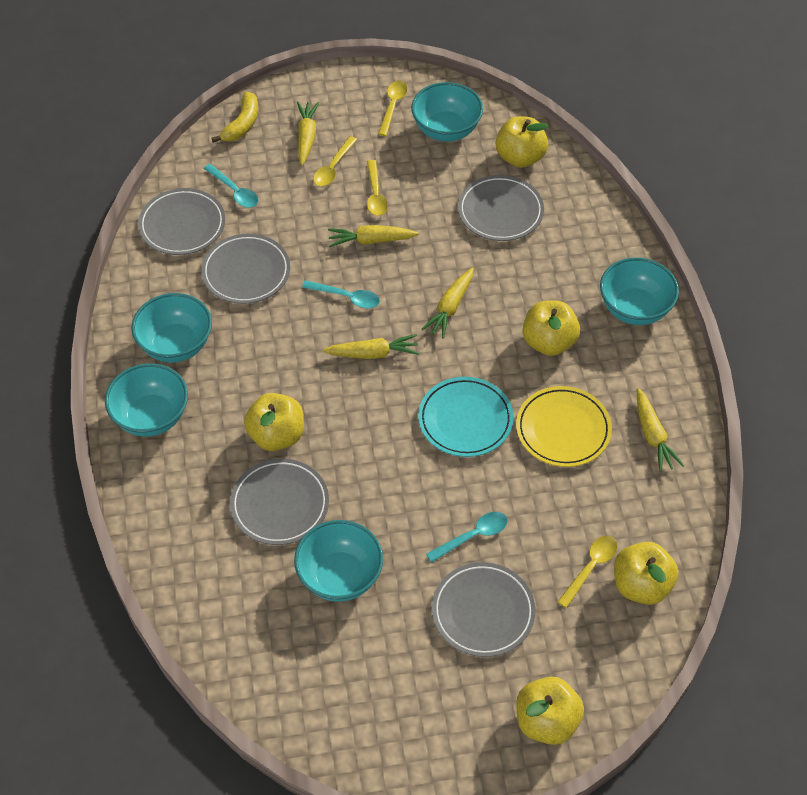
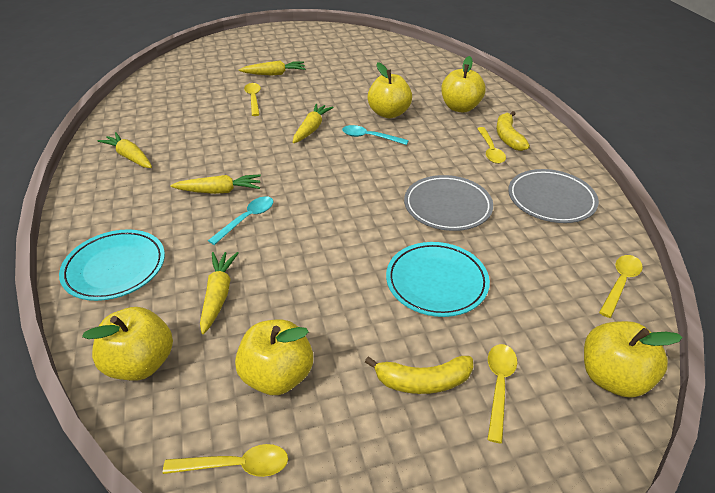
grey plate: 5 -> 2
turquoise bowl: 5 -> 0
turquoise plate: 1 -> 2
turquoise spoon: 3 -> 2
yellow banana: 1 -> 2
yellow plate: 1 -> 0
yellow spoon: 4 -> 5

